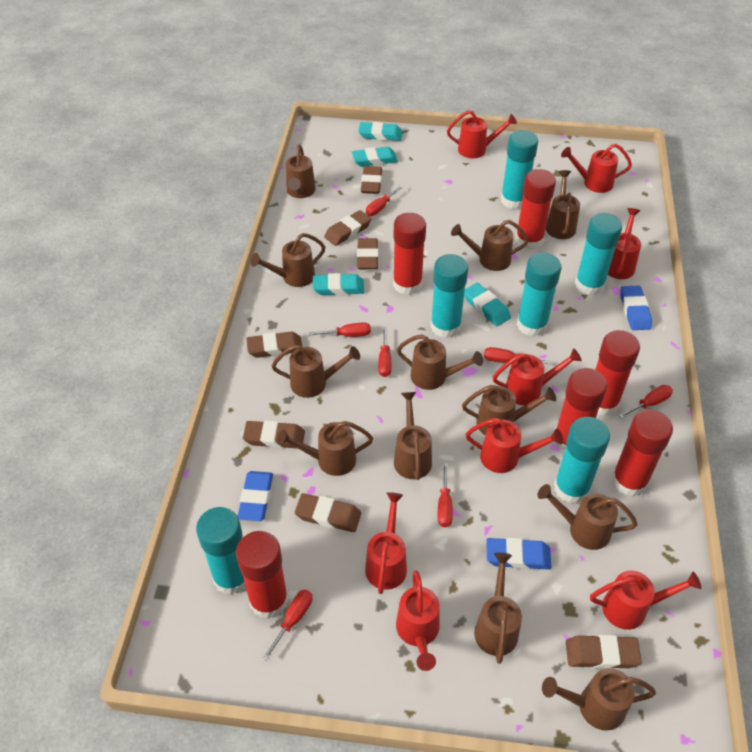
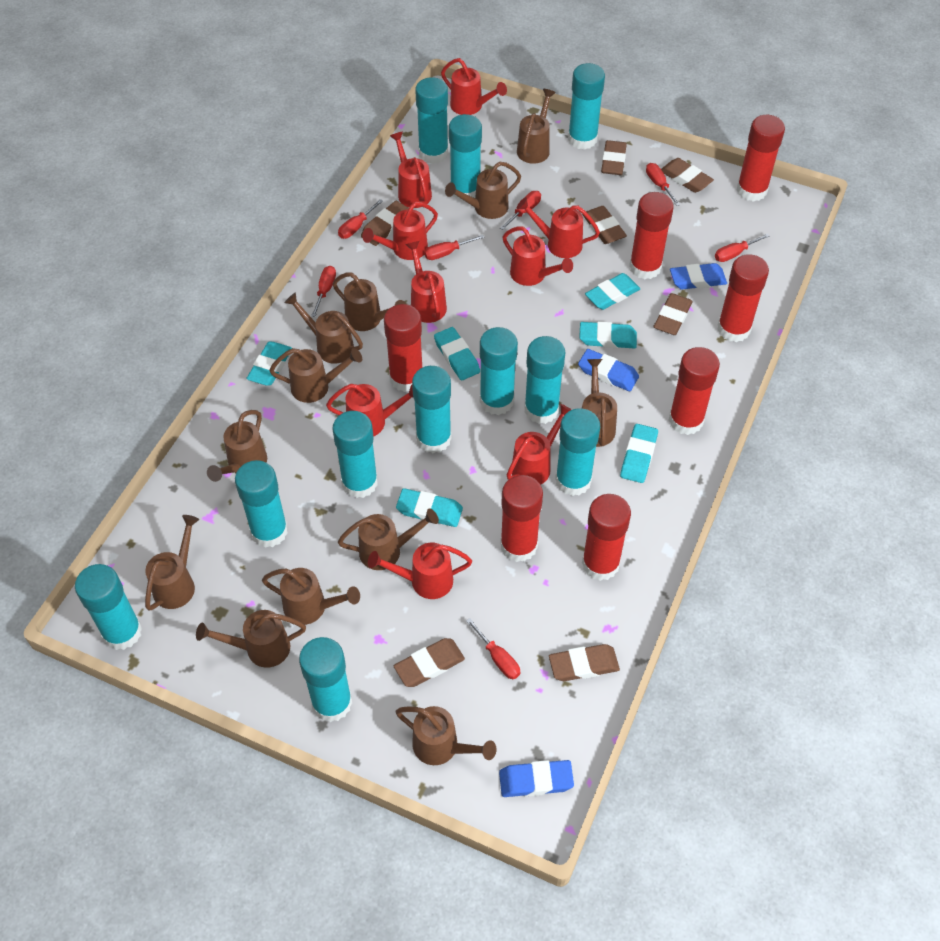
red glue stick: 6 -> 7
red watering can: 8 -> 9
turquoise eraser: 4 -> 6
turquoise glue stick: 6 -> 11

